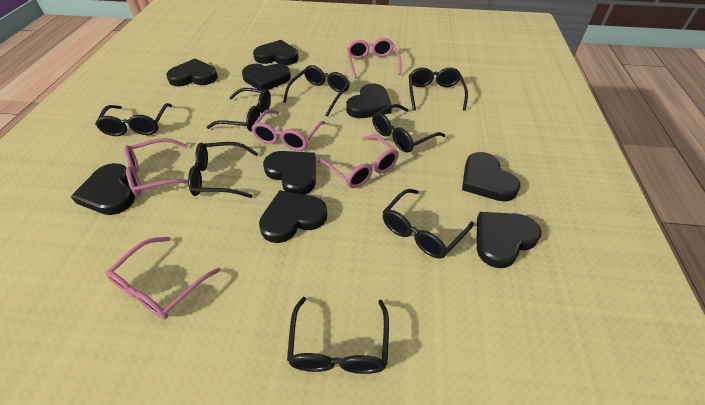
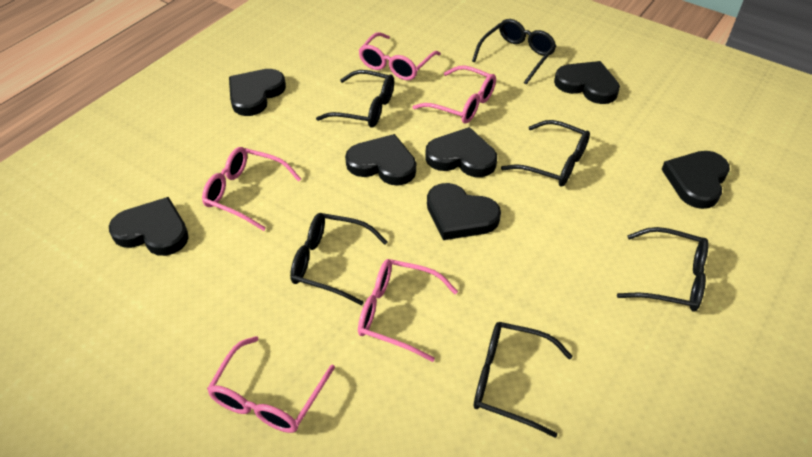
black glasses: 8 -> 6
black heart: 9 -> 7

